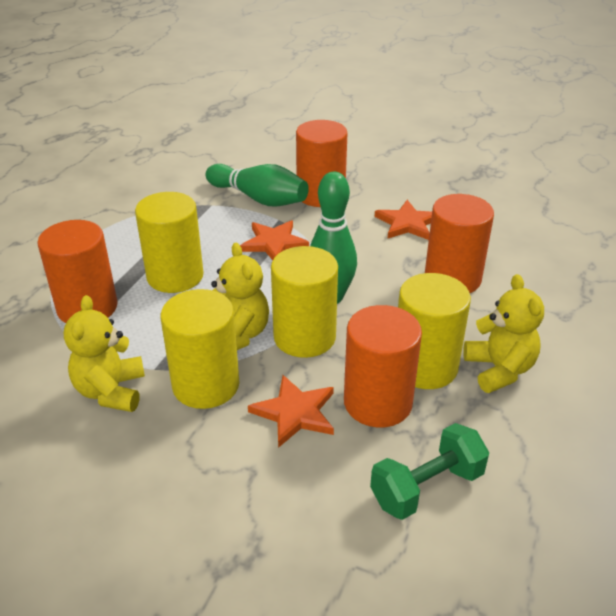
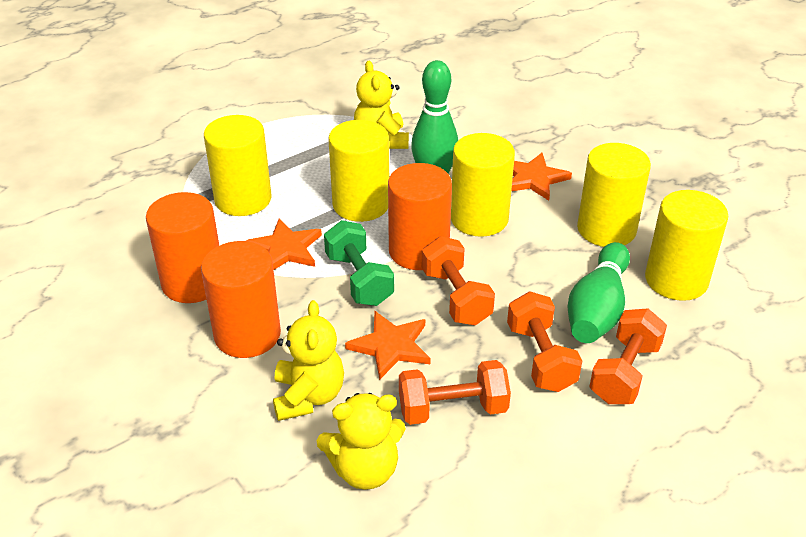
orange cylinder: 4 -> 3
orange dumbbell: 0 -> 4
yellow cylinder: 4 -> 5

